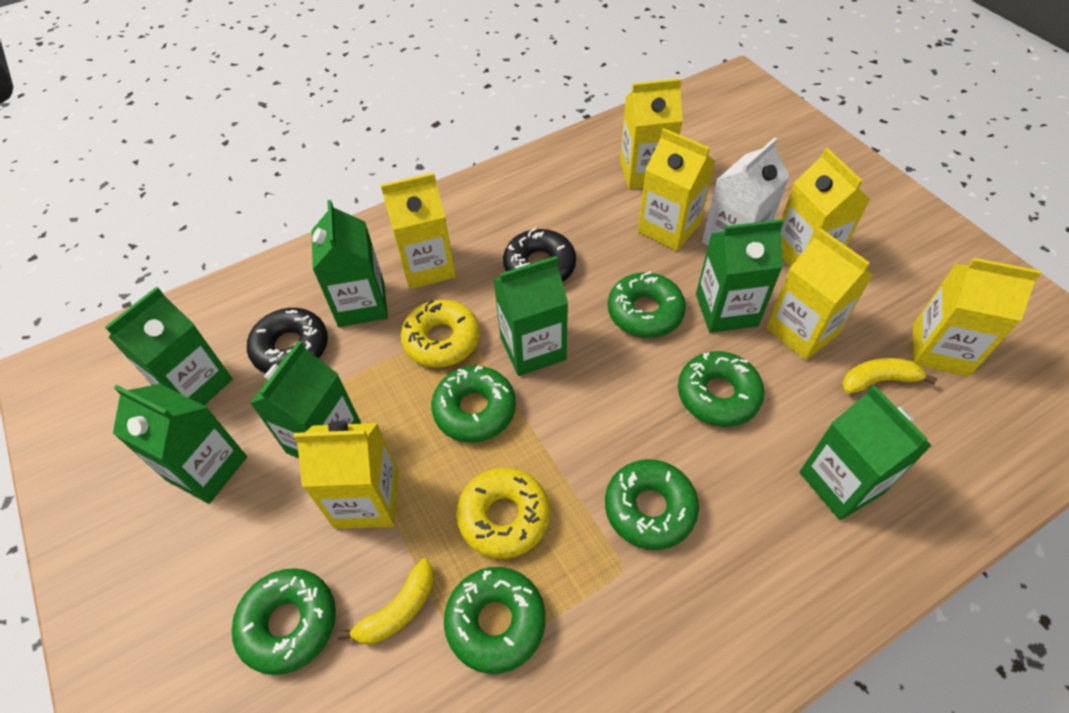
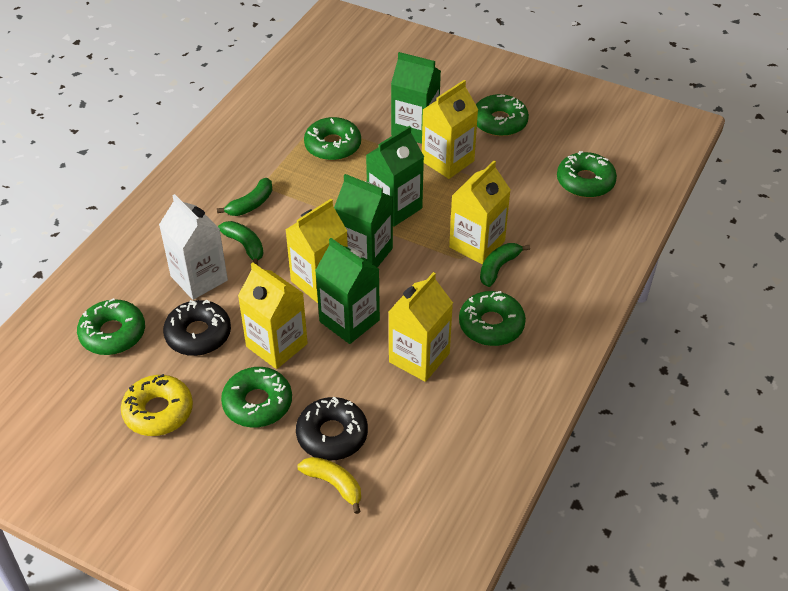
green banana: 0 -> 3
green carton: 7 -> 4
yellow banana: 2 -> 1
yellow carton: 7 -> 5
yellow donut: 2 -> 1

